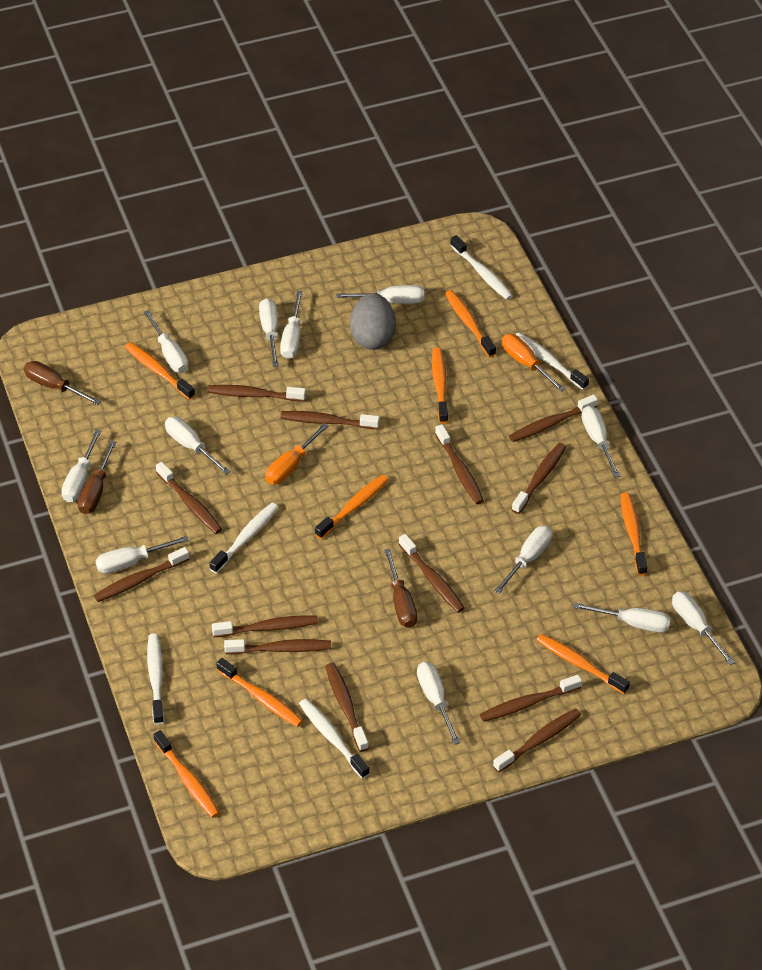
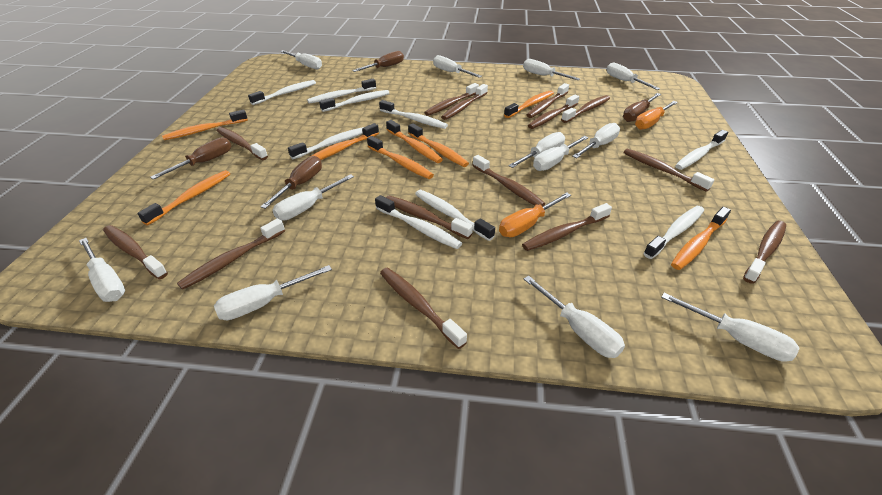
brown screwdriver: 3 -> 4
brown toothbrush: 13 -> 14
grey egg: 1 -> 0
white toothbrush: 5 -> 9

